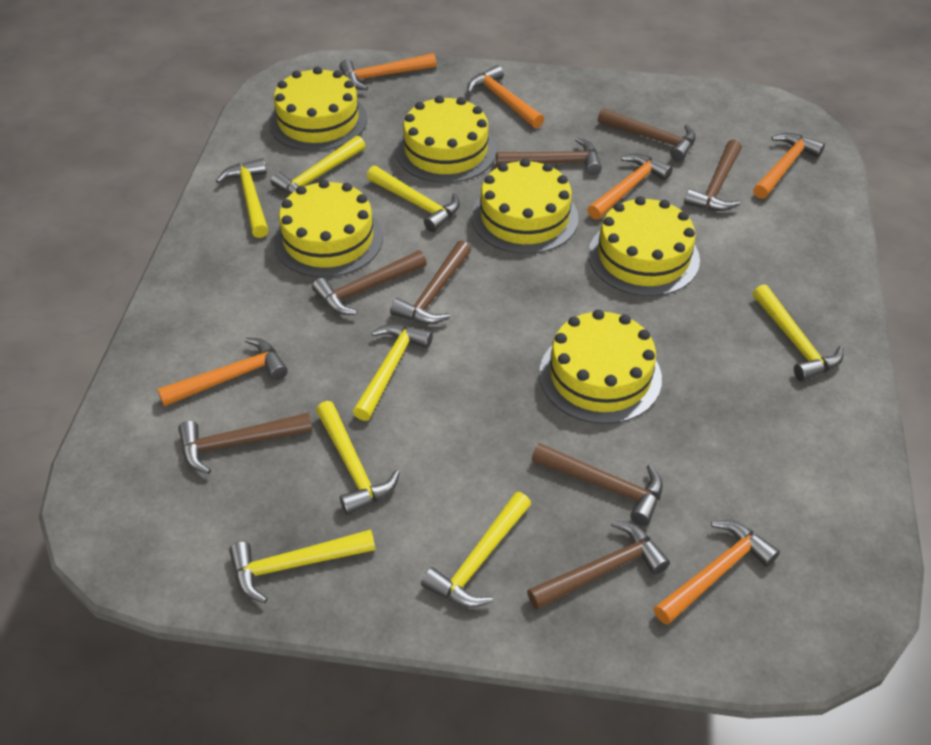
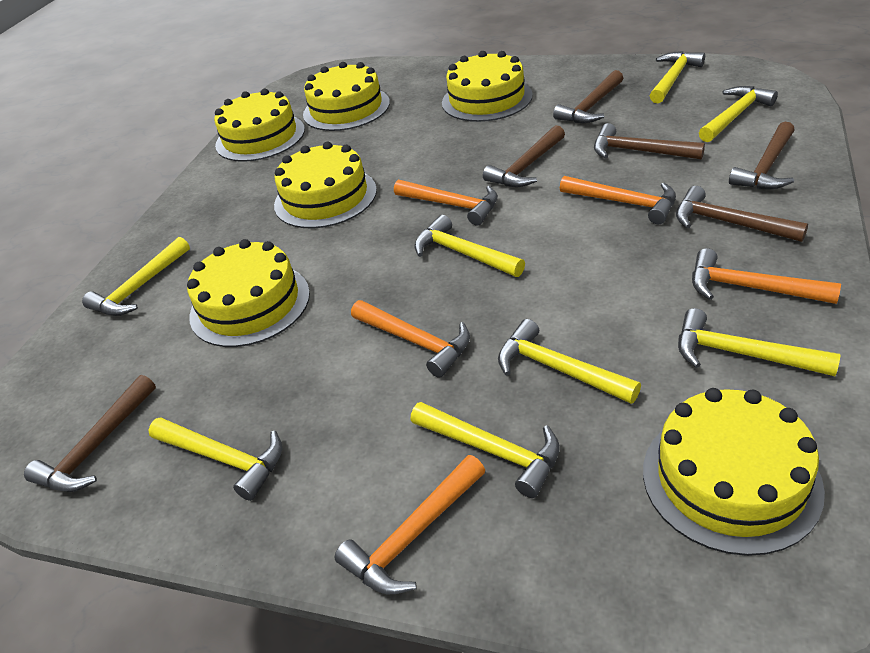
brown hammer: 8 -> 6
orange hammer: 6 -> 5

